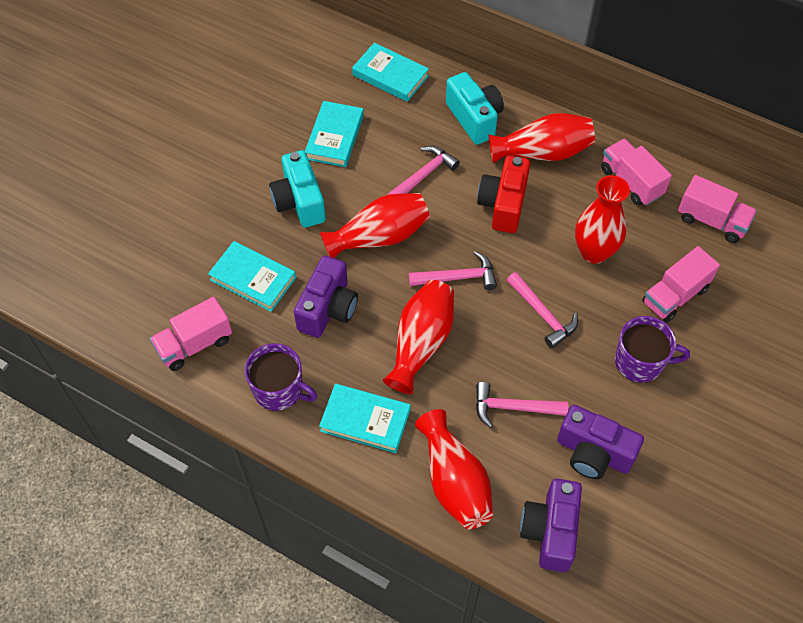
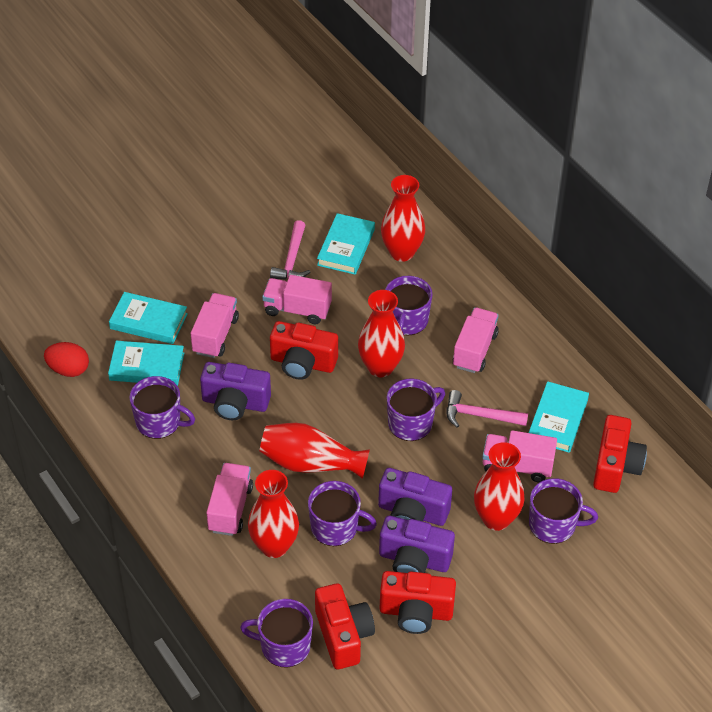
pink hammer: 4 -> 2
pink truck: 4 -> 5
purple mug: 2 -> 6
red camera: 1 -> 4
red egg: 0 -> 1
turquoise camera: 2 -> 0

